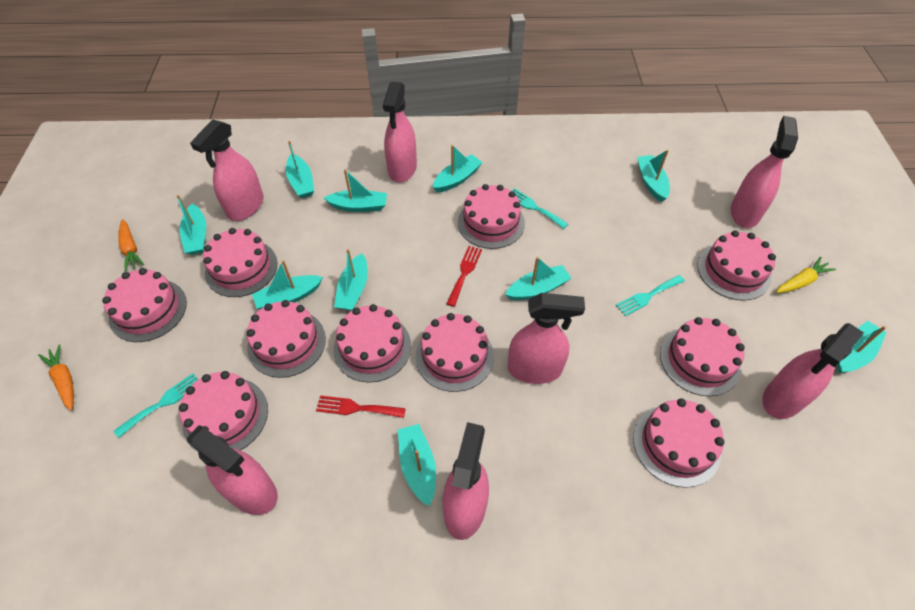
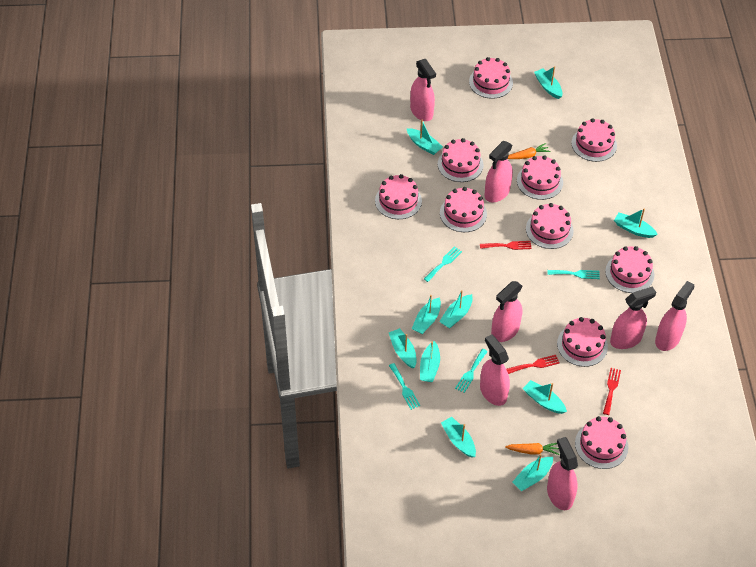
red fork: 2 -> 3
turquoise fork: 3 -> 4
yellow carrot: 1 -> 0

